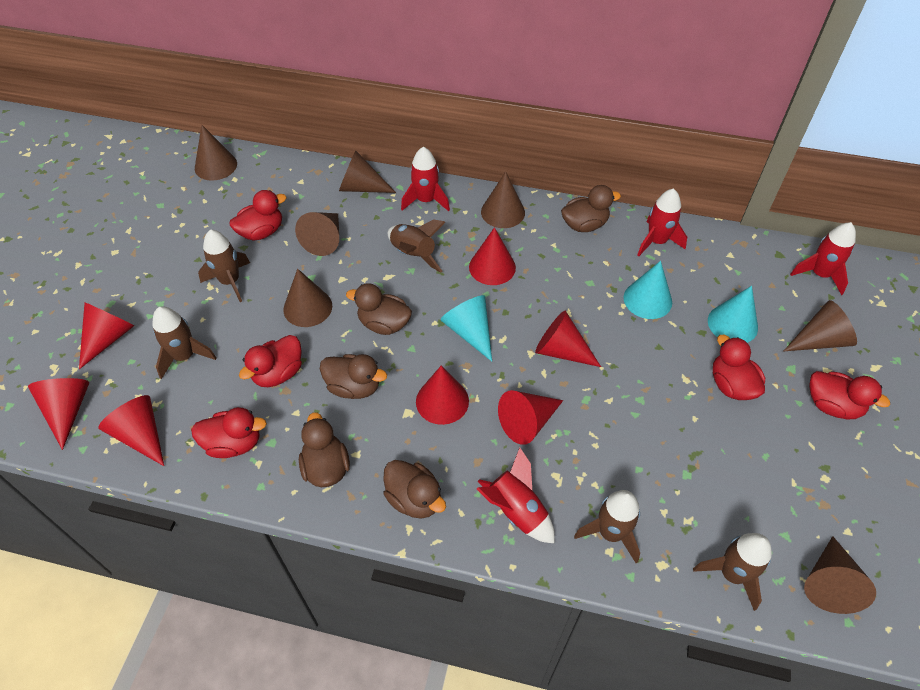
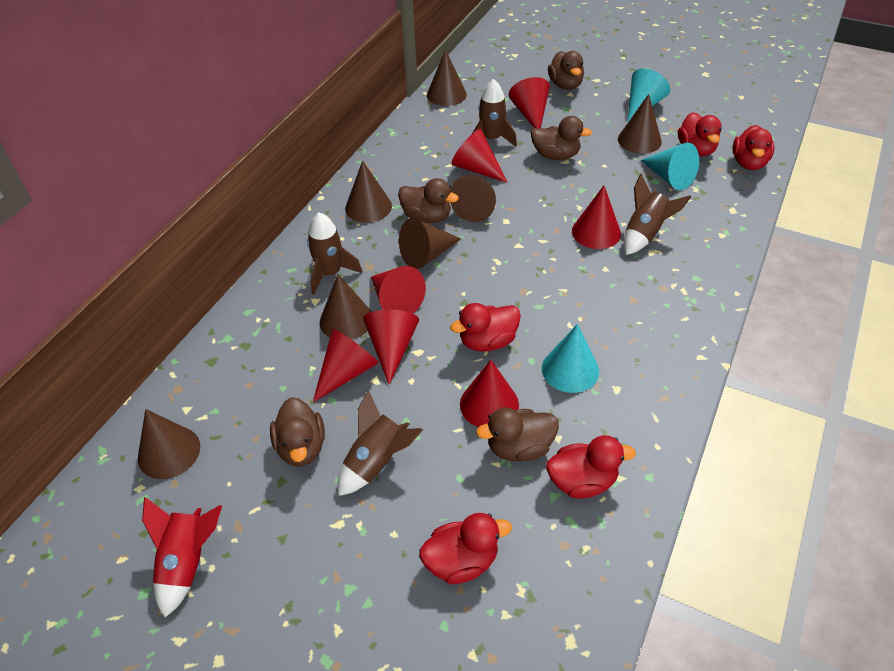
brown rocket: 5 -> 4
red rocket: 4 -> 1

